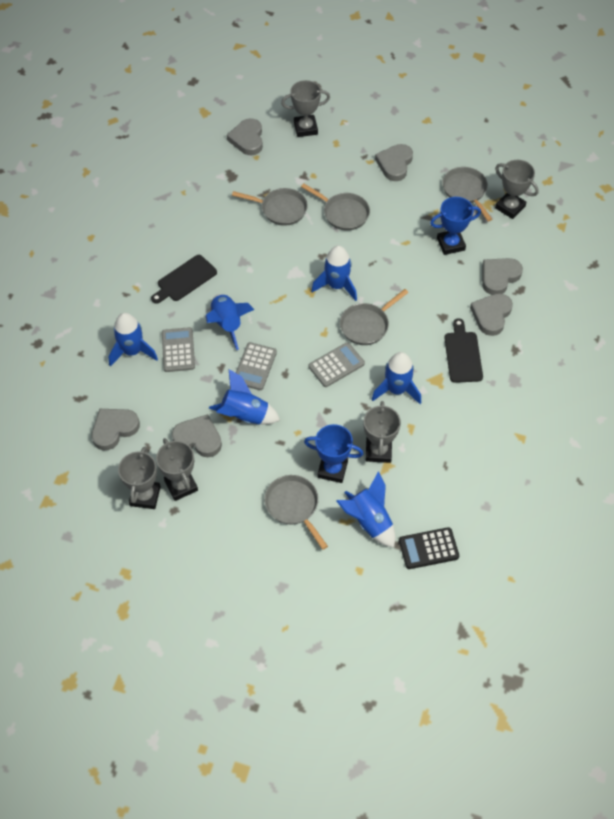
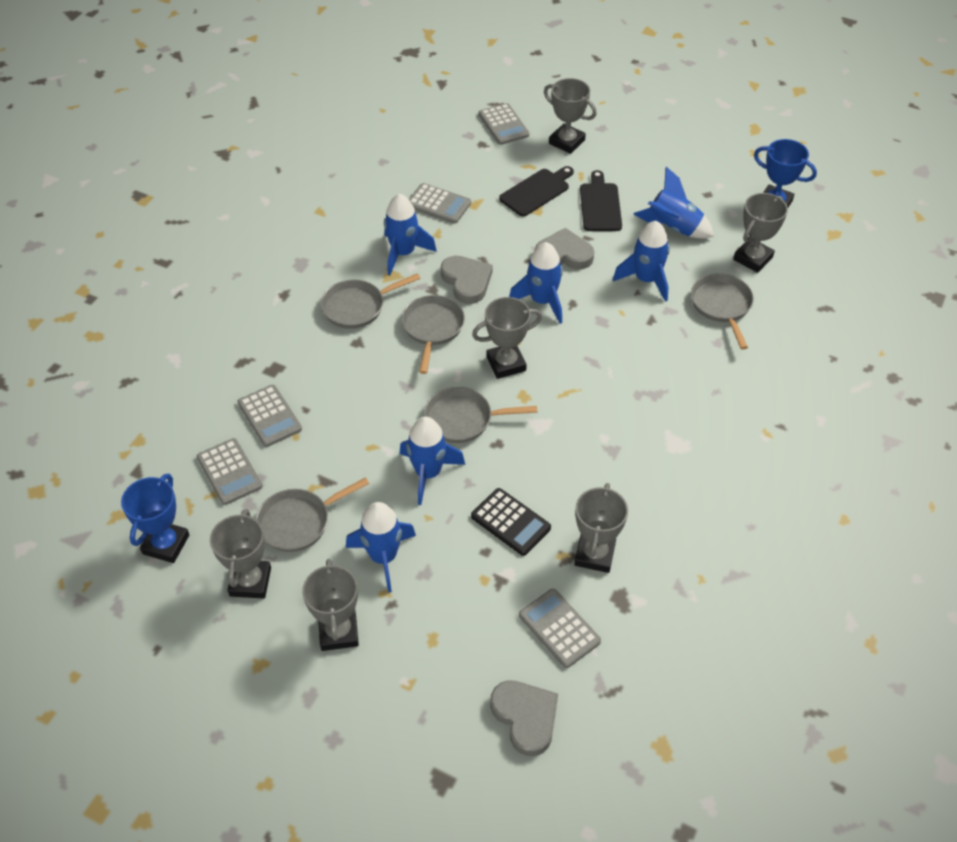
grey calculator: 3 -> 5
grey heart: 6 -> 3
grey trophy: 5 -> 6

